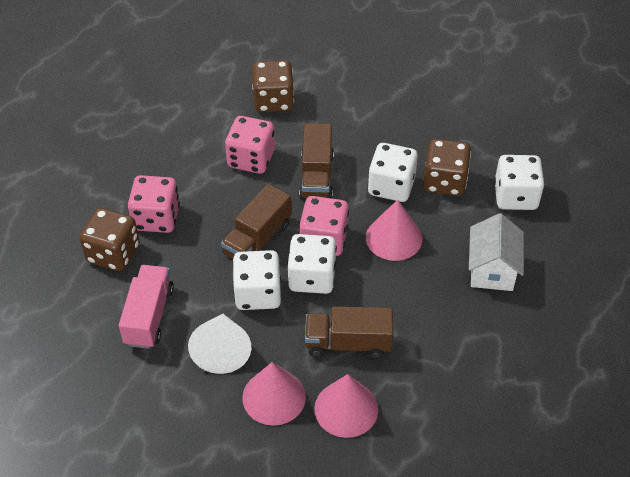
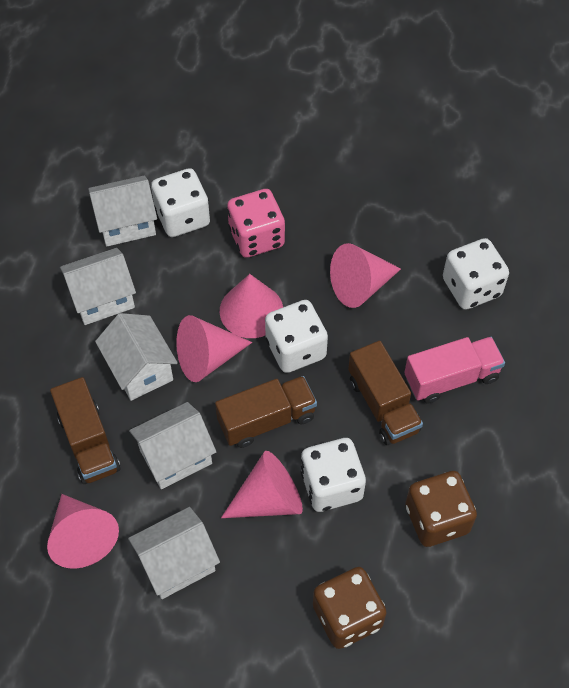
brown dice: 3 -> 2
pink cone: 3 -> 5
pink dice: 3 -> 1
white cone: 1 -> 0
white house: 1 -> 5

